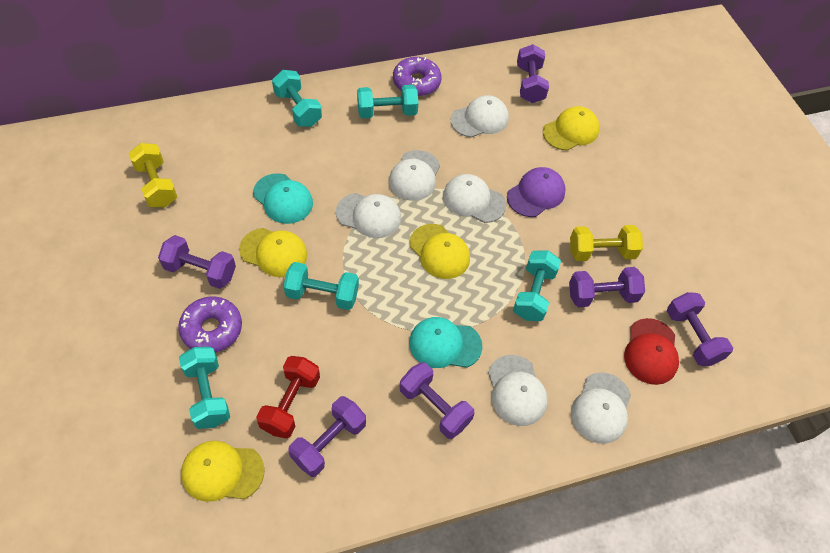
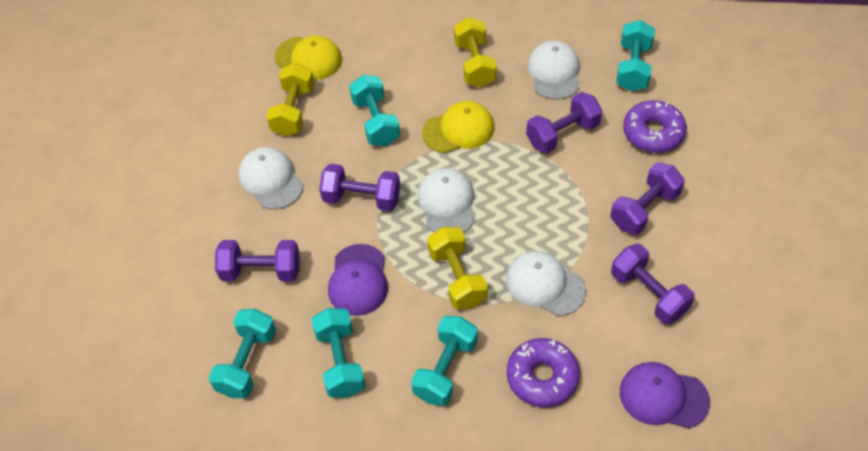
purple cap: 1 -> 2
purple dumbbell: 6 -> 5
red cap: 1 -> 0
red dumbbell: 1 -> 0
turquoise cap: 2 -> 0
white cap: 6 -> 4
yellow cap: 4 -> 2
yellow dumbbell: 2 -> 3

